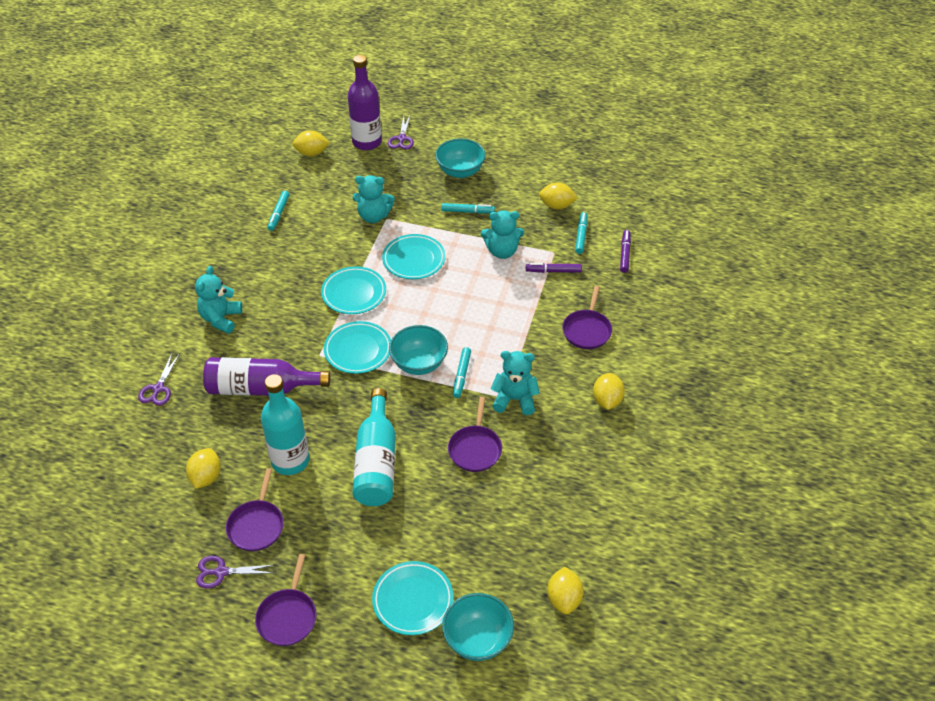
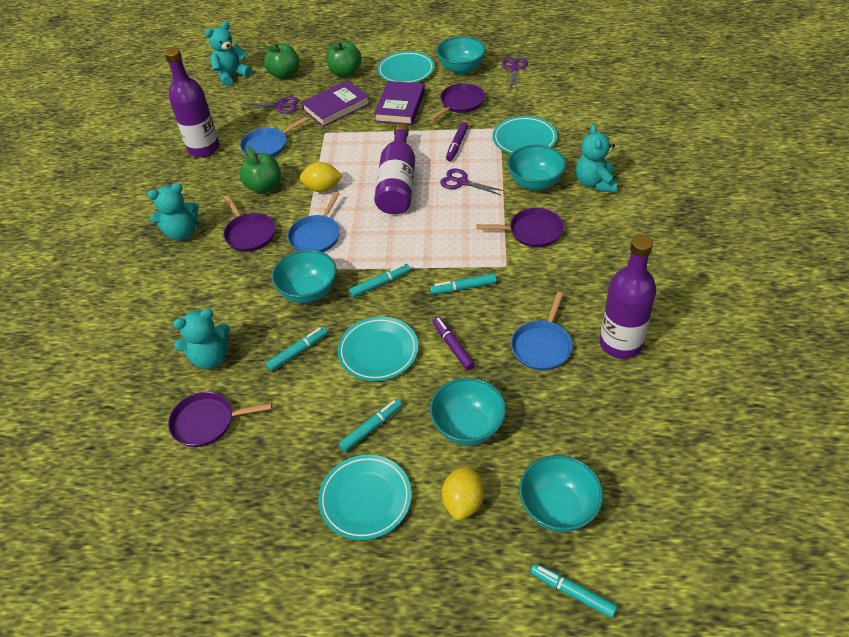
blue pan: 0 -> 3
green apple: 0 -> 3
purple book: 0 -> 2
purple bottle: 2 -> 3
turquoise bottle: 2 -> 0
turquoise bowl: 3 -> 5
turquoise marker: 4 -> 5
yellow lemon: 5 -> 2

